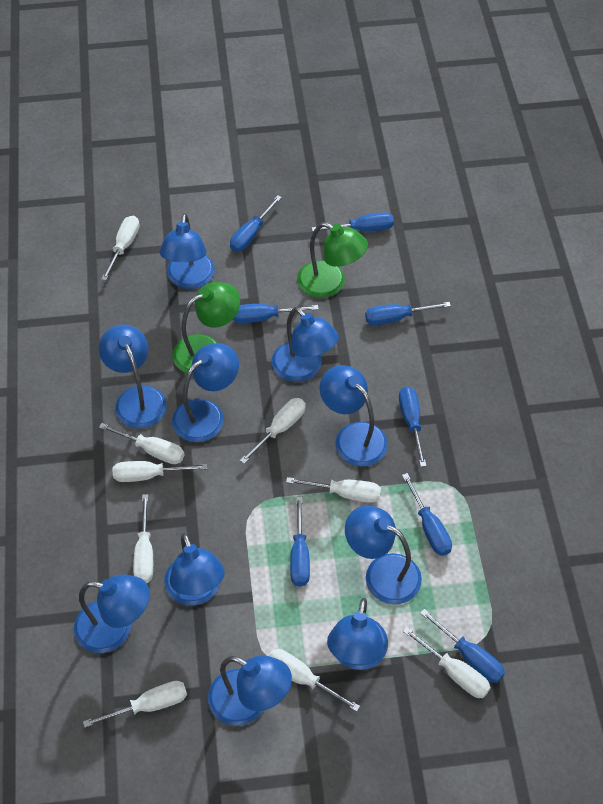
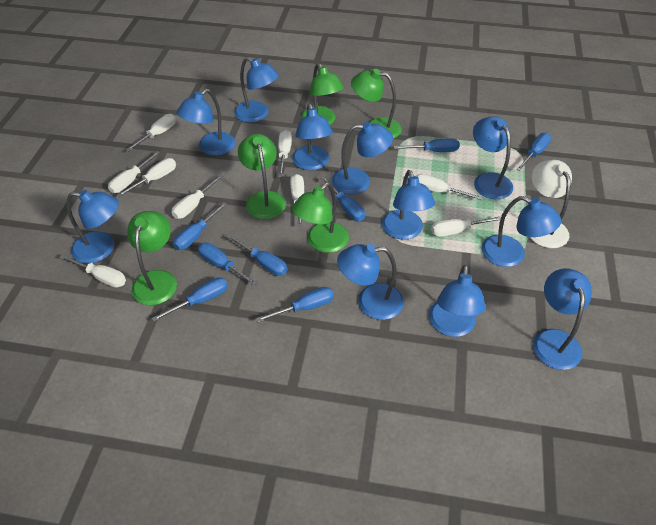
blue lamp: 10 -> 11
green lamp: 2 -> 5
white lamp: 0 -> 1

